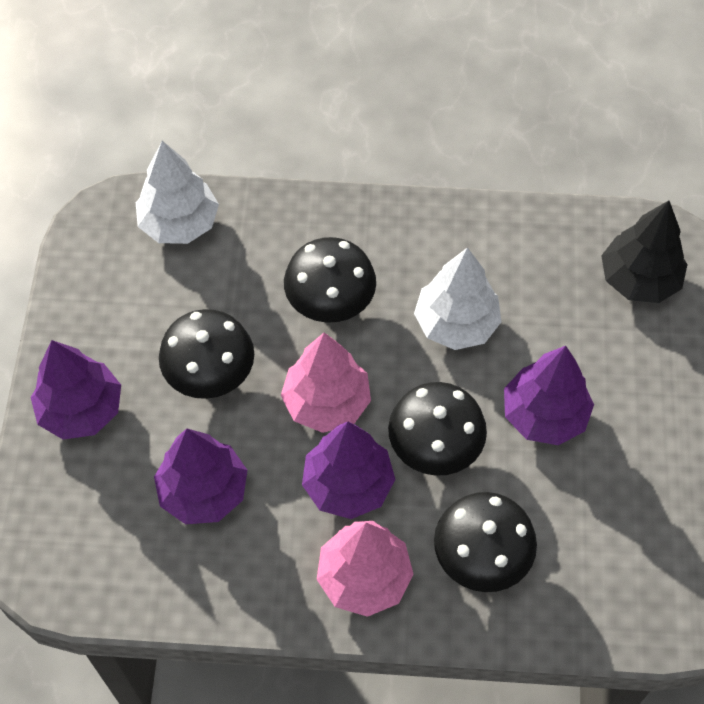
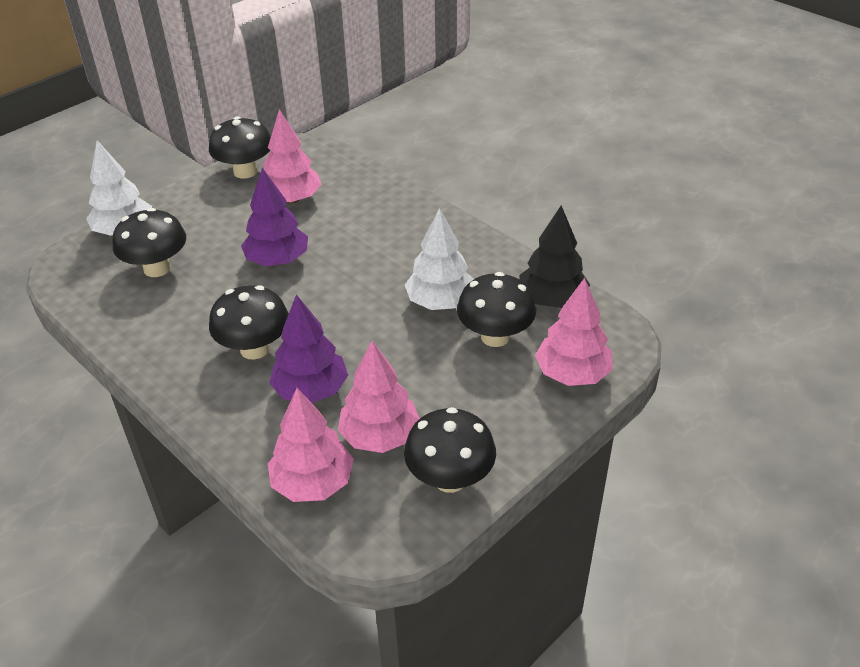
black mushroom: 4 -> 5
pink tree: 2 -> 4
purple tree: 4 -> 2

